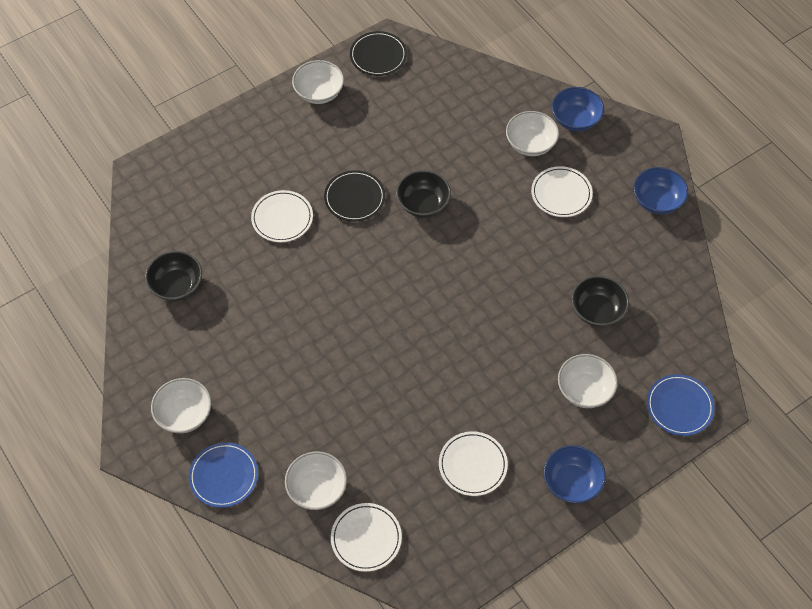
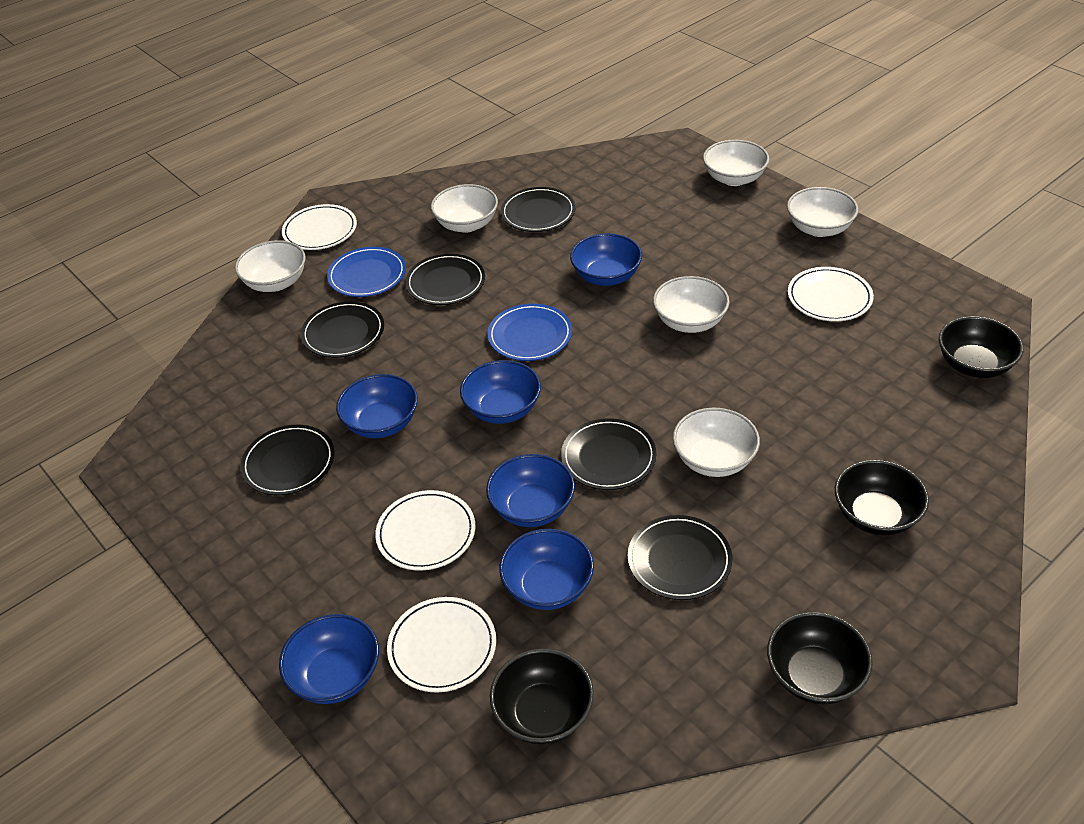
black bowl: 3 -> 4
black plate: 2 -> 6
blue bowl: 3 -> 6
white bowl: 5 -> 6

